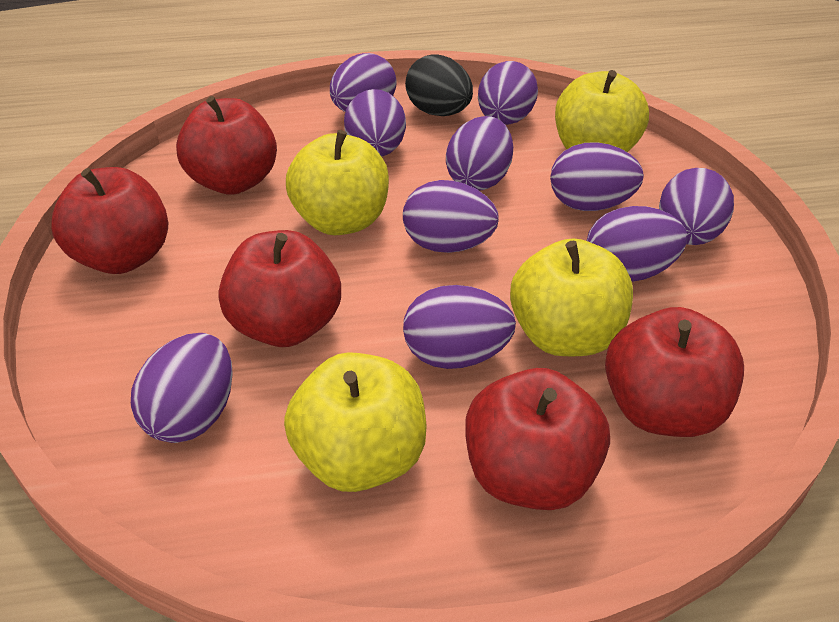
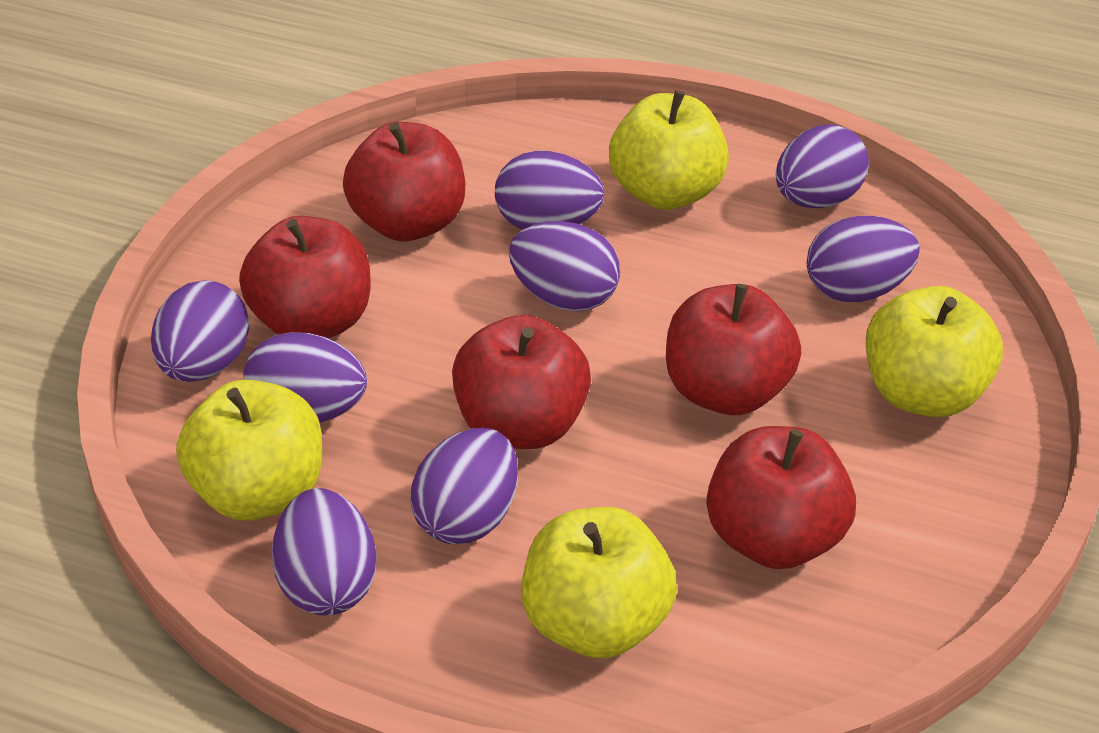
black egg: 1 -> 0
purple egg: 10 -> 8

